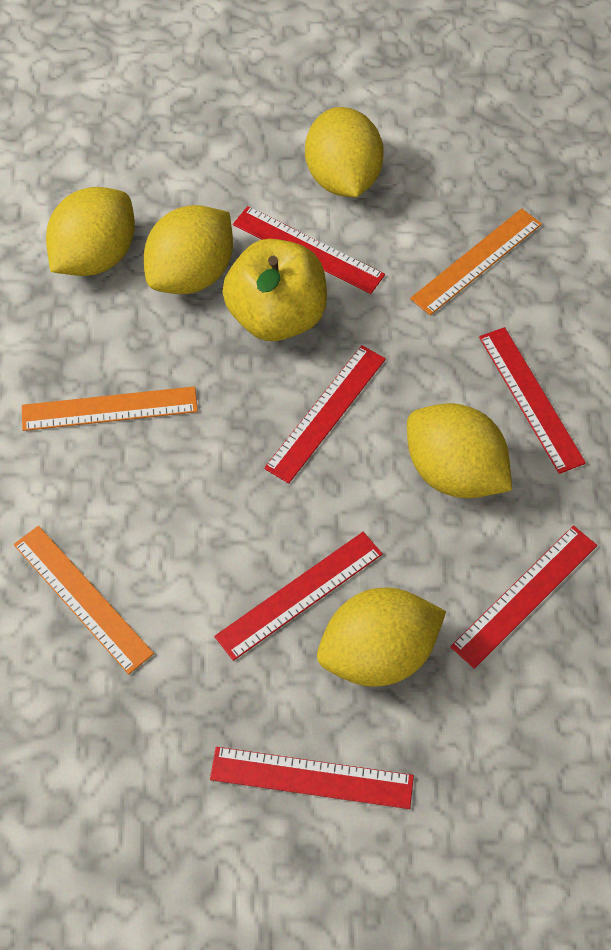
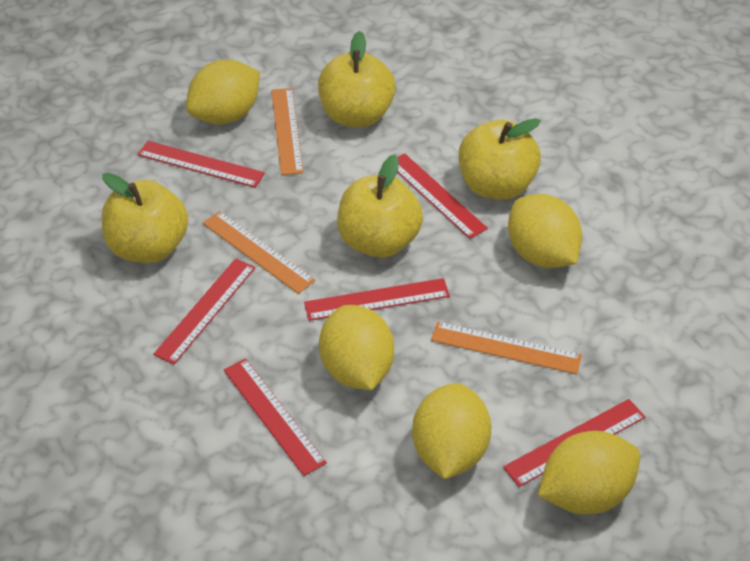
yellow apple: 1 -> 4

